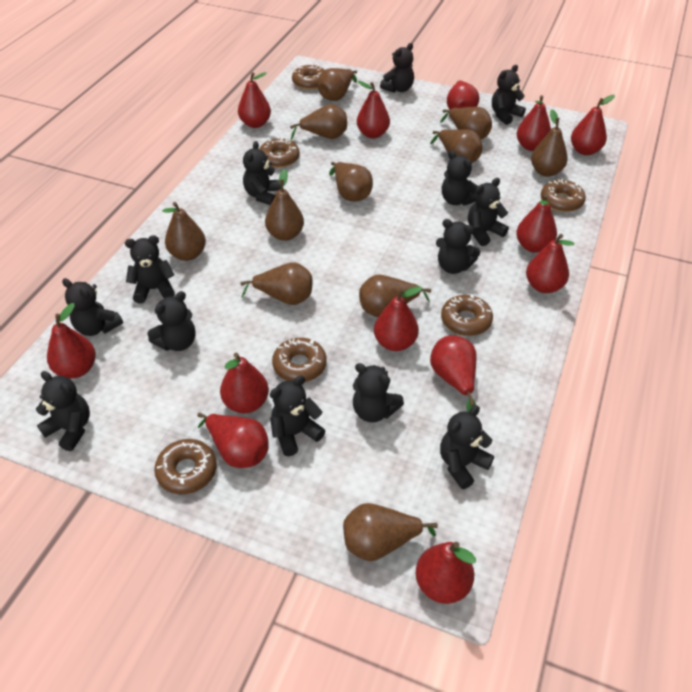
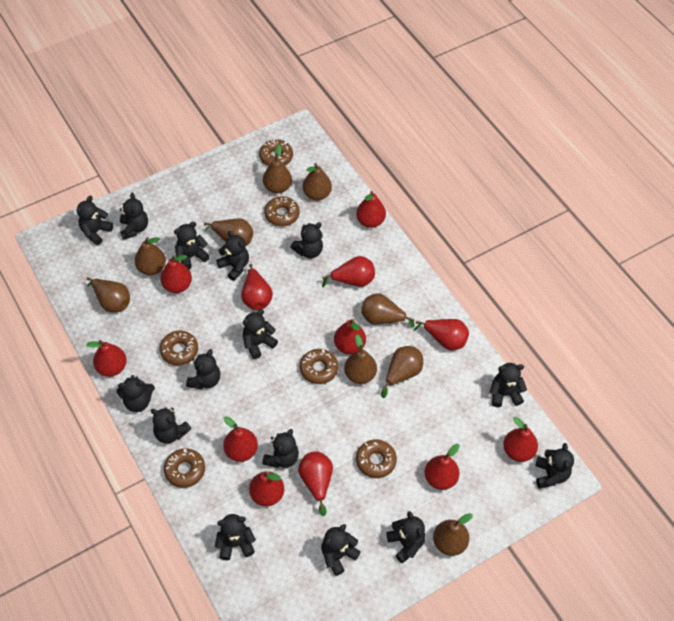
black teddy bear: 13 -> 15
brown pear: 11 -> 9
red pear: 13 -> 12

